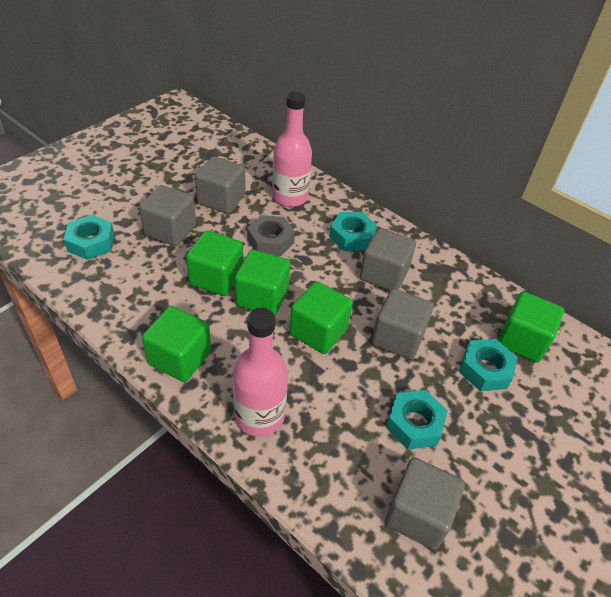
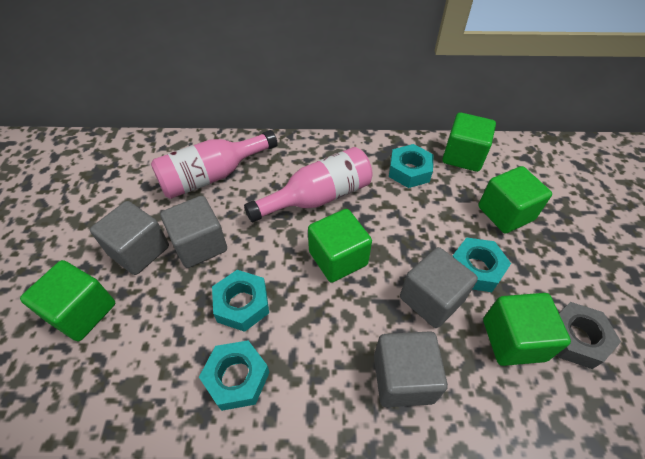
grey cube: 5 -> 4

